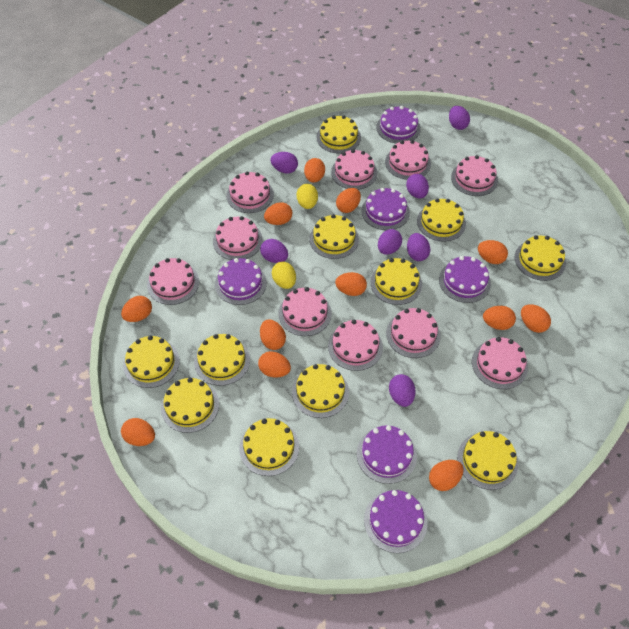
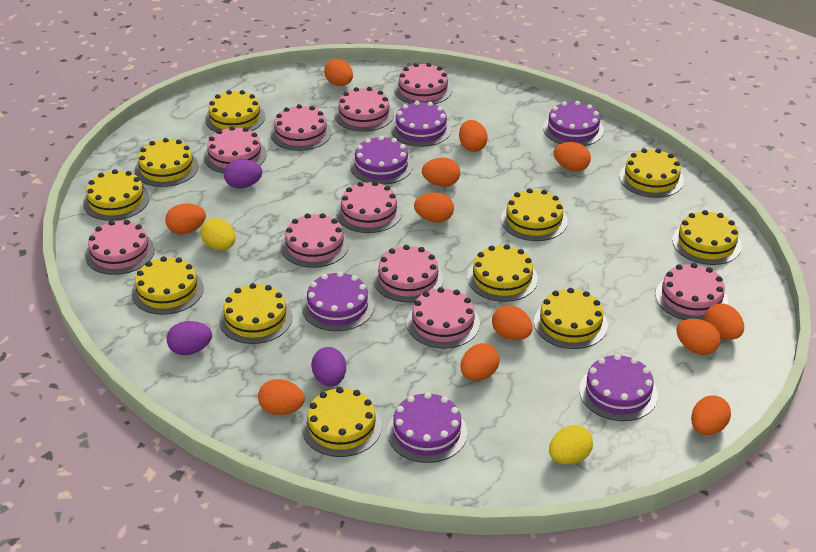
purple egg: 7 -> 3

